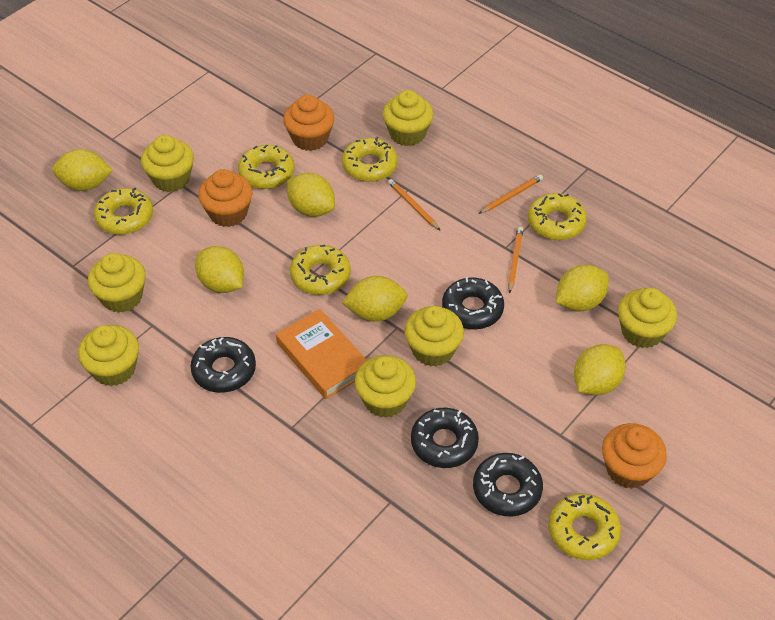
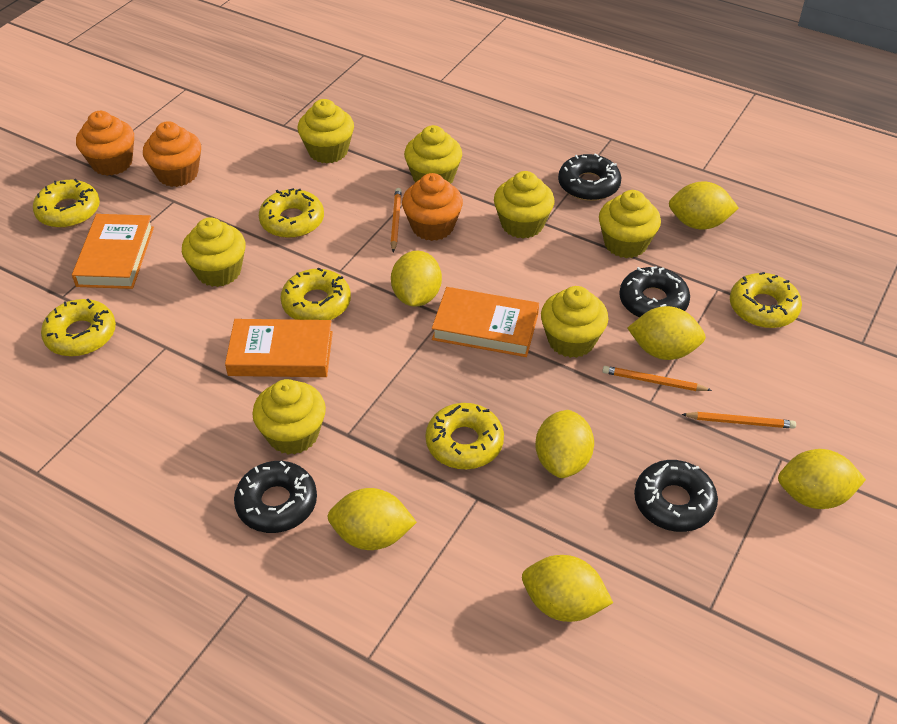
orange book: 1 -> 3
yellow lemon: 6 -> 7

